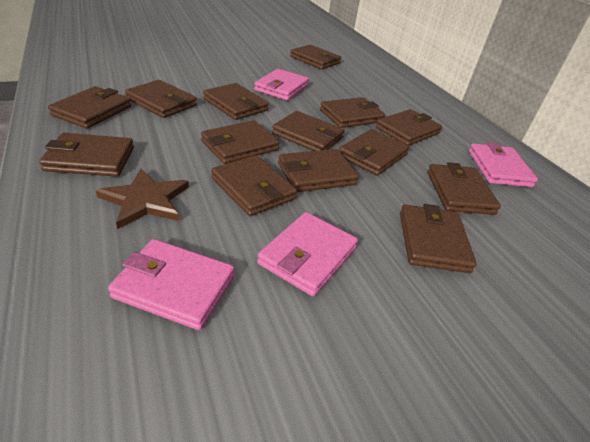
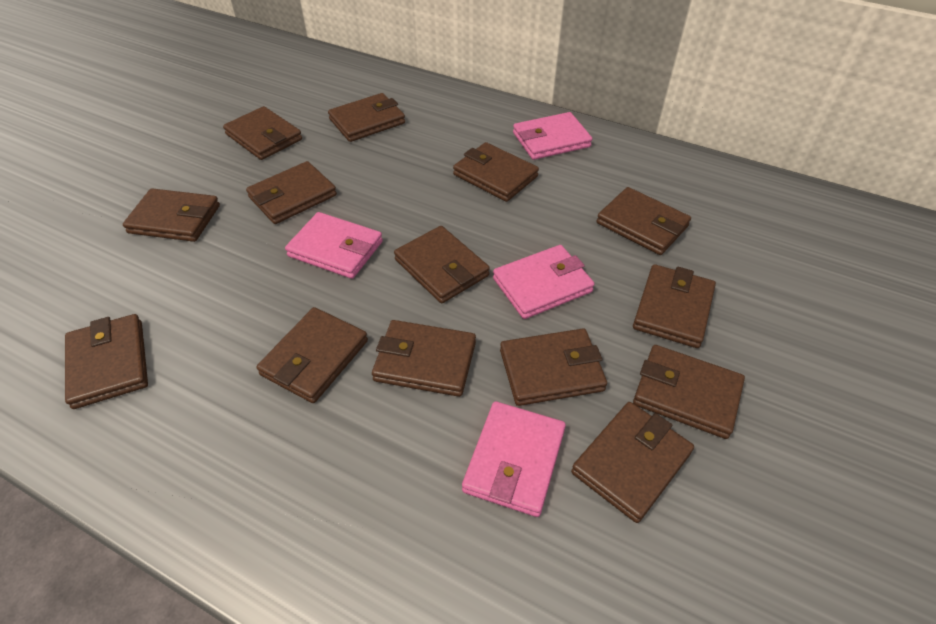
brown star: 1 -> 0

